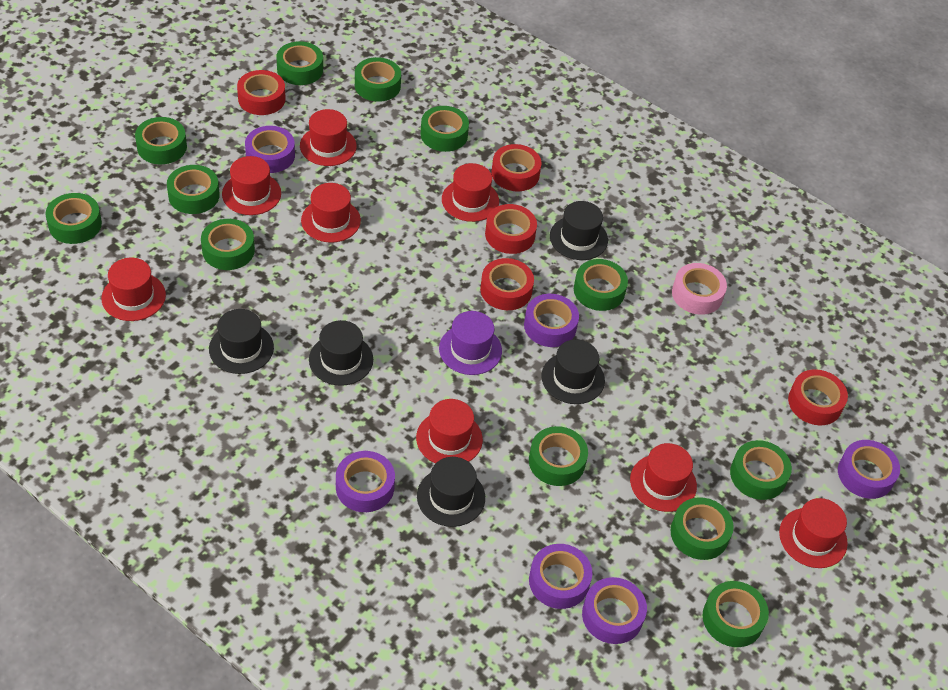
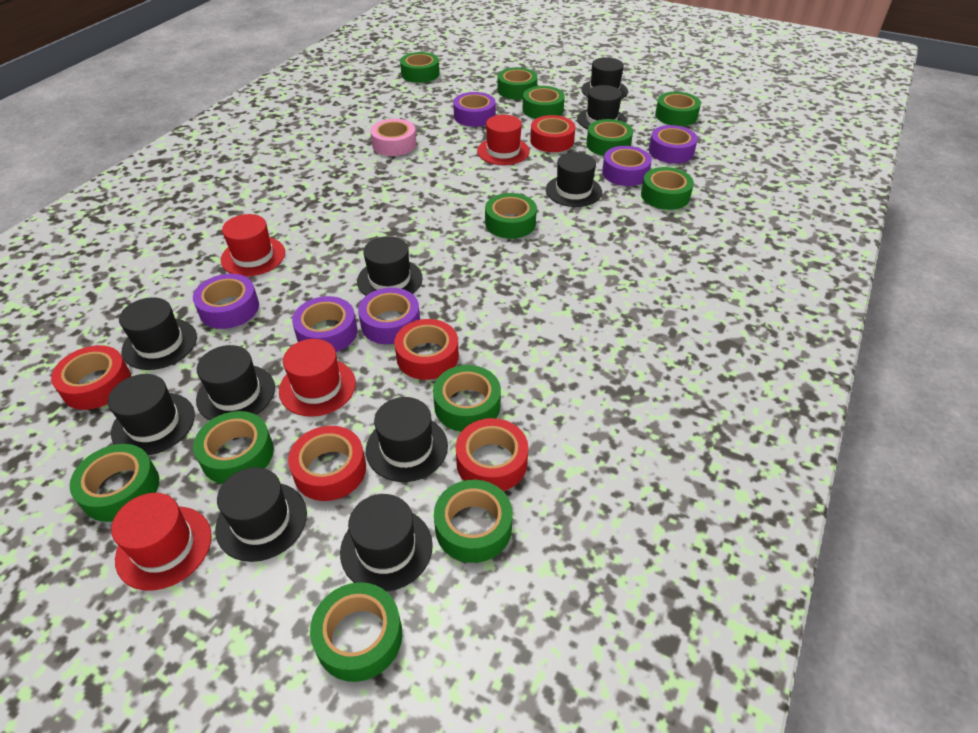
black hat: 5 -> 10
purple hat: 1 -> 0
red hat: 8 -> 4

